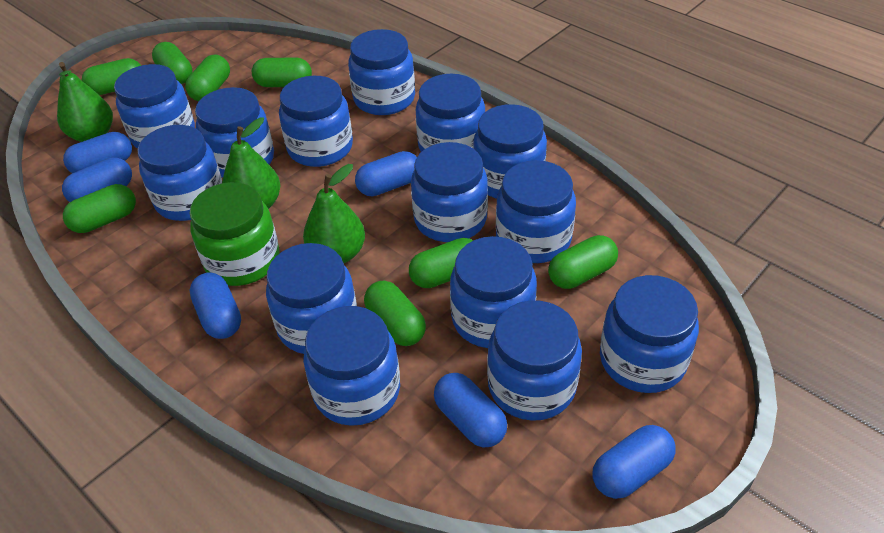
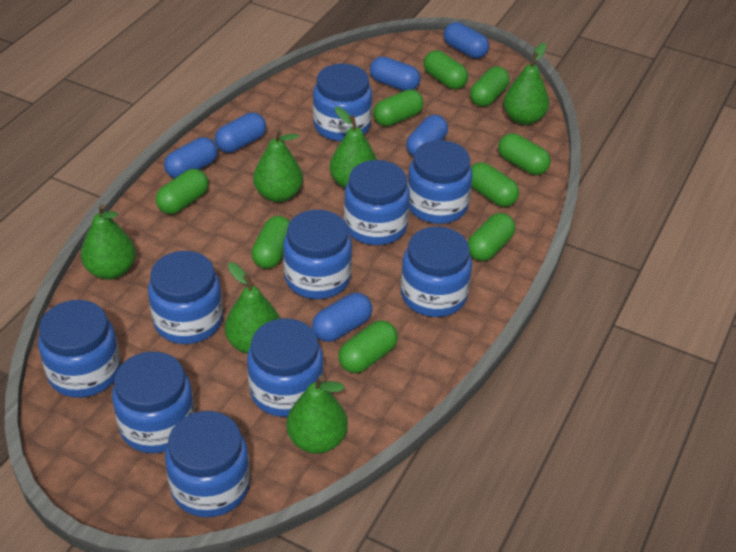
blue jar: 14 -> 10
green capsule: 8 -> 9
green jar: 1 -> 0
green pear: 3 -> 6

